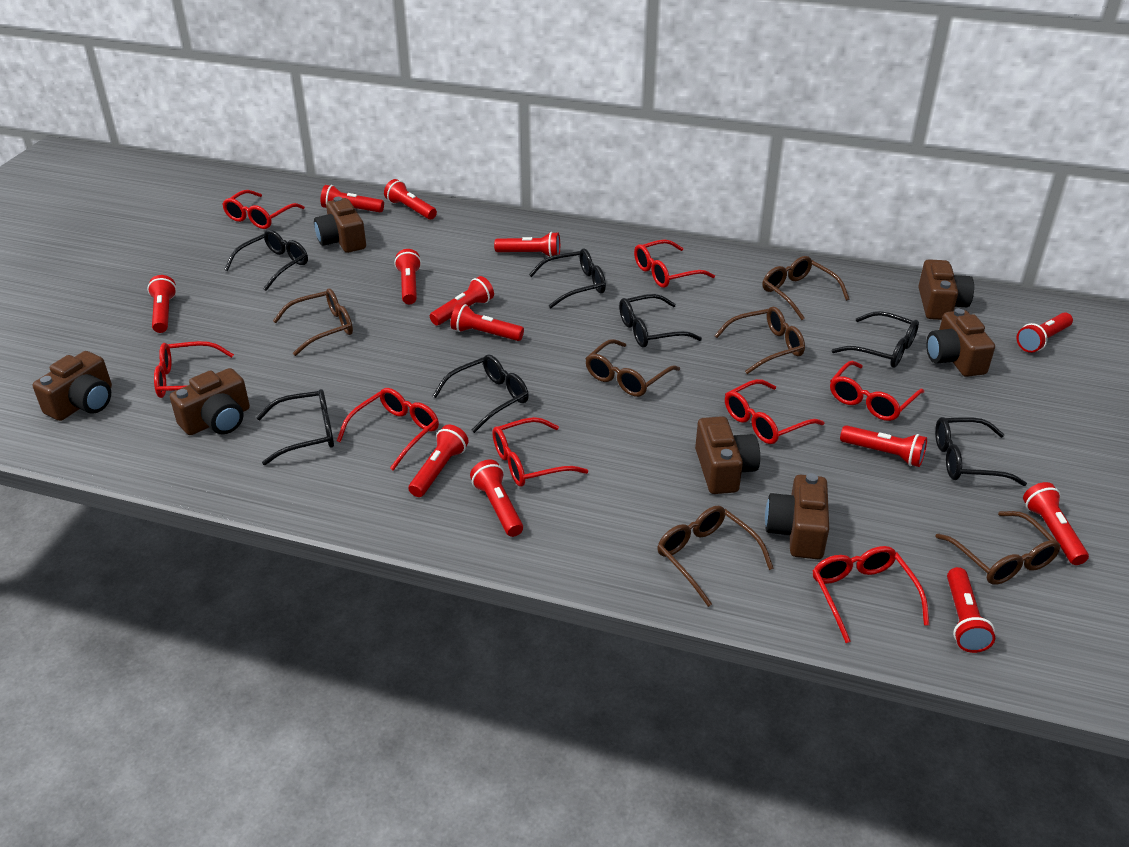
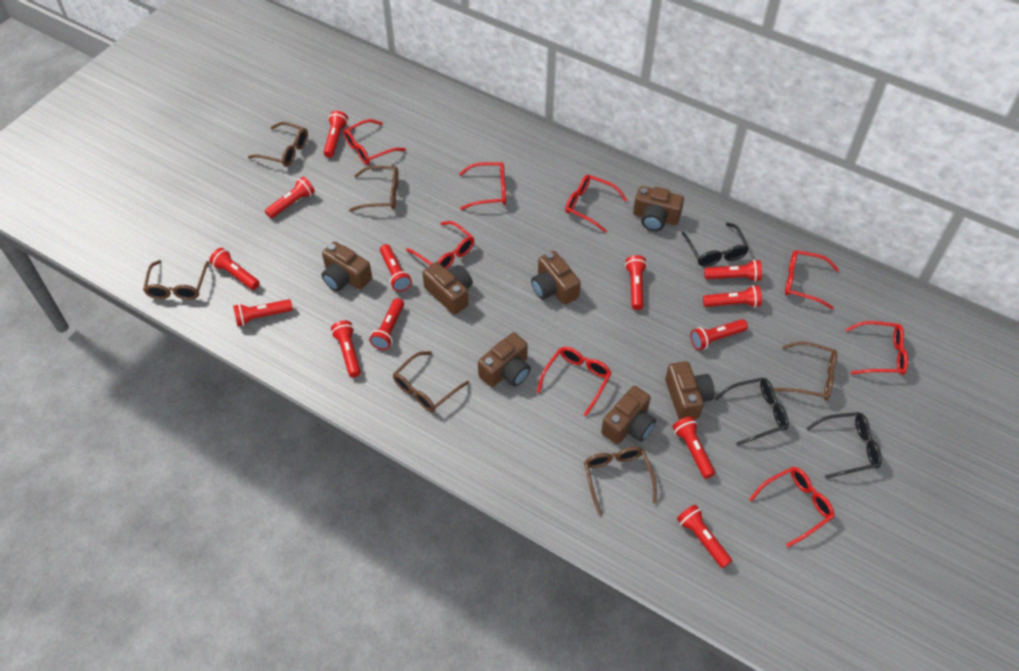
black glasses: 7 -> 3

